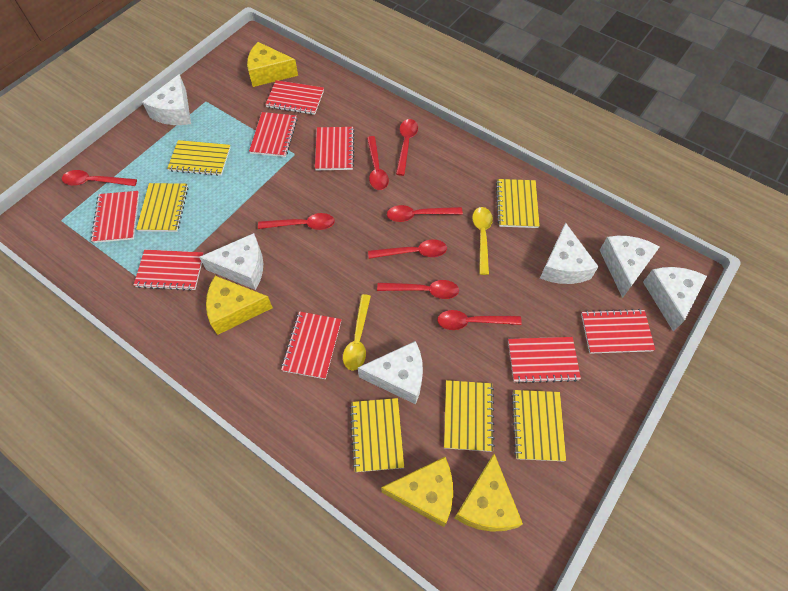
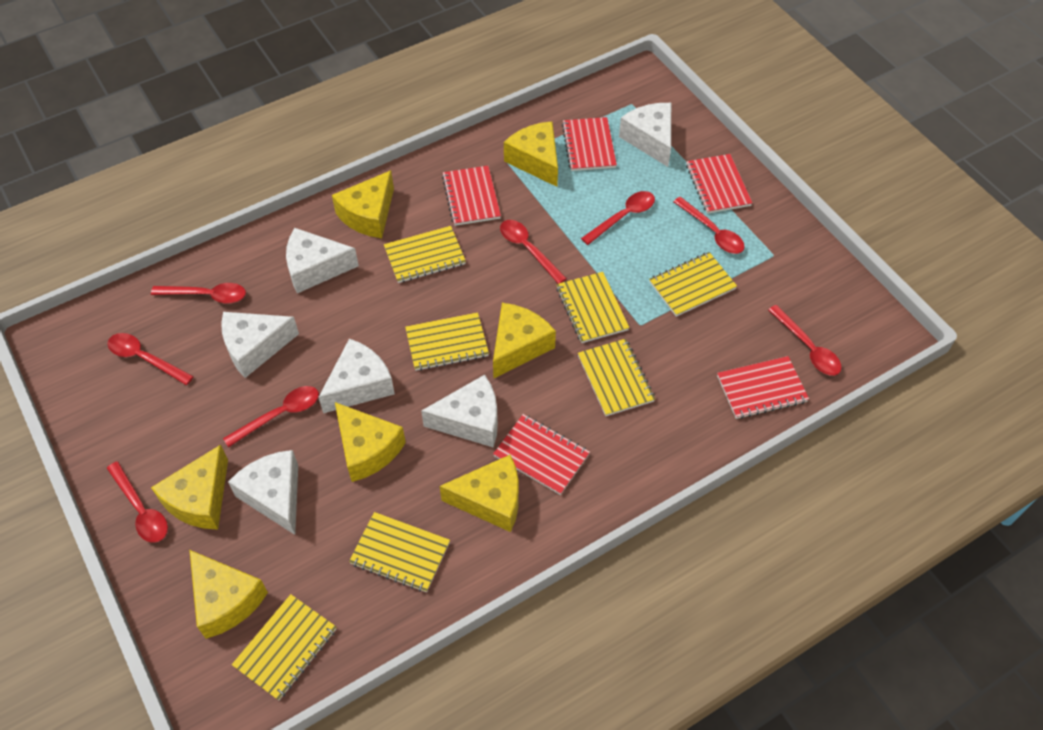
red notebook: 8 -> 5
yellow cheese: 4 -> 7
yellow notebook: 6 -> 7
yellow spoon: 2 -> 0

